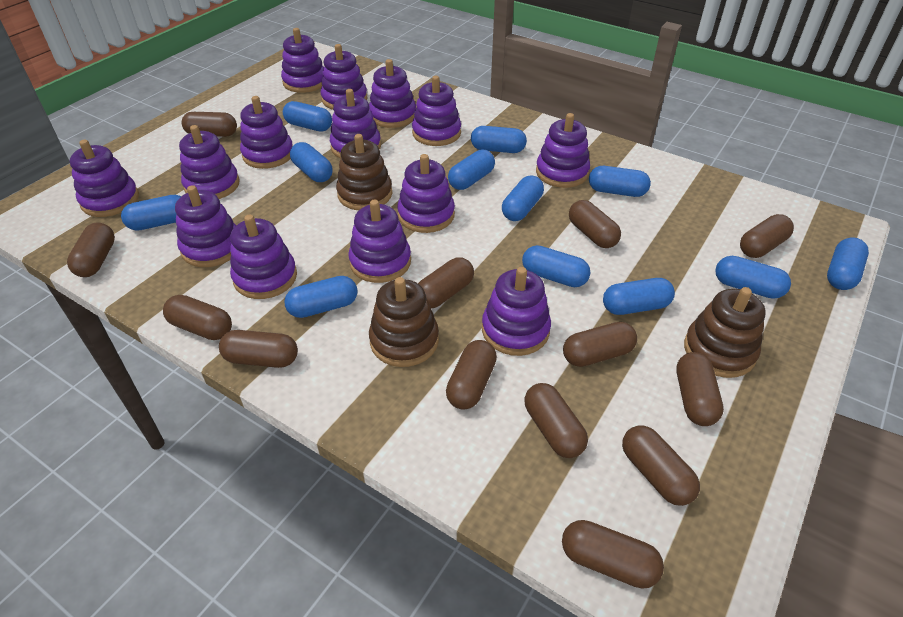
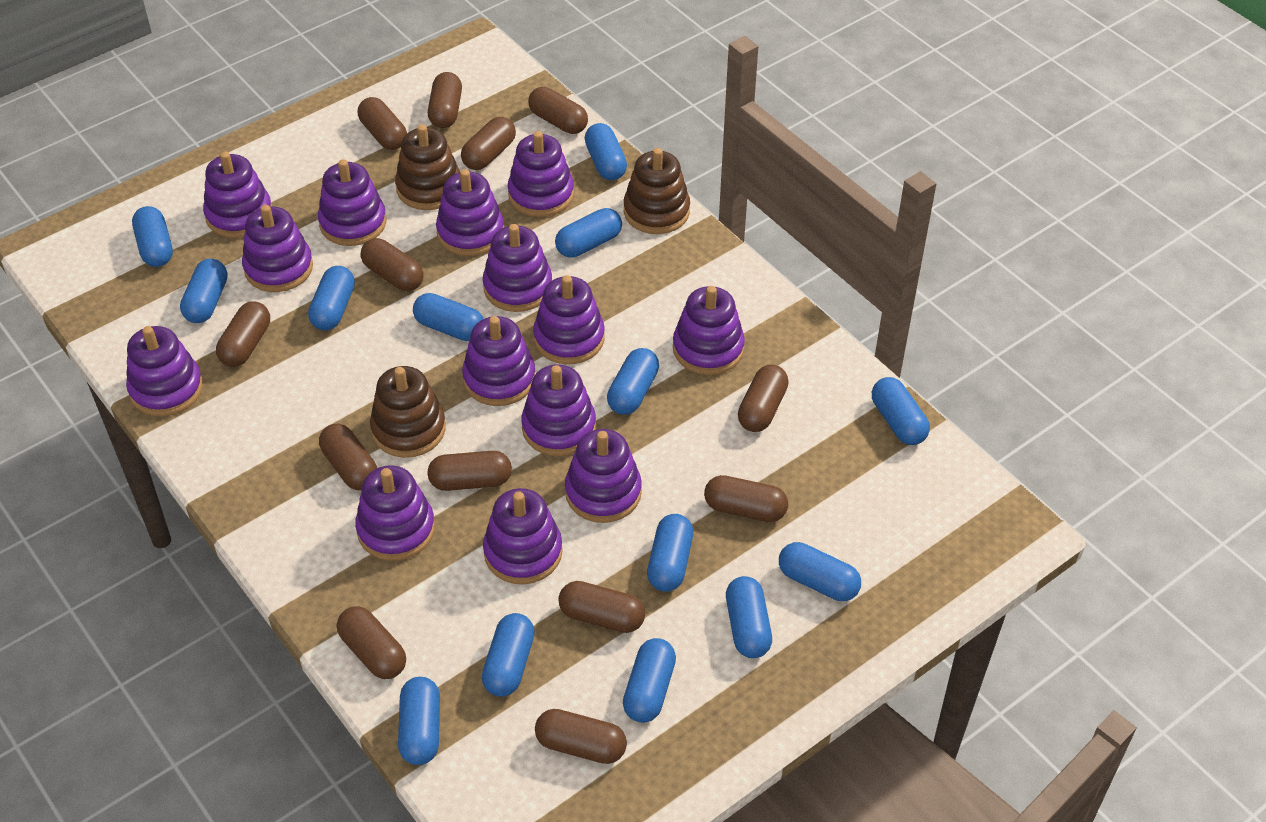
blue capsule: 12 -> 14

